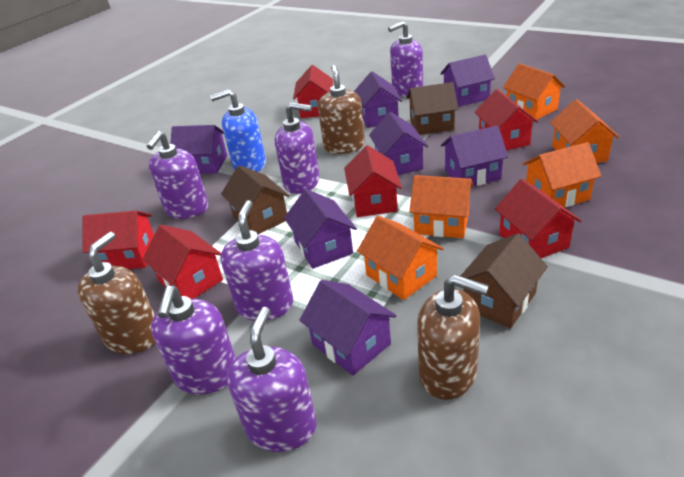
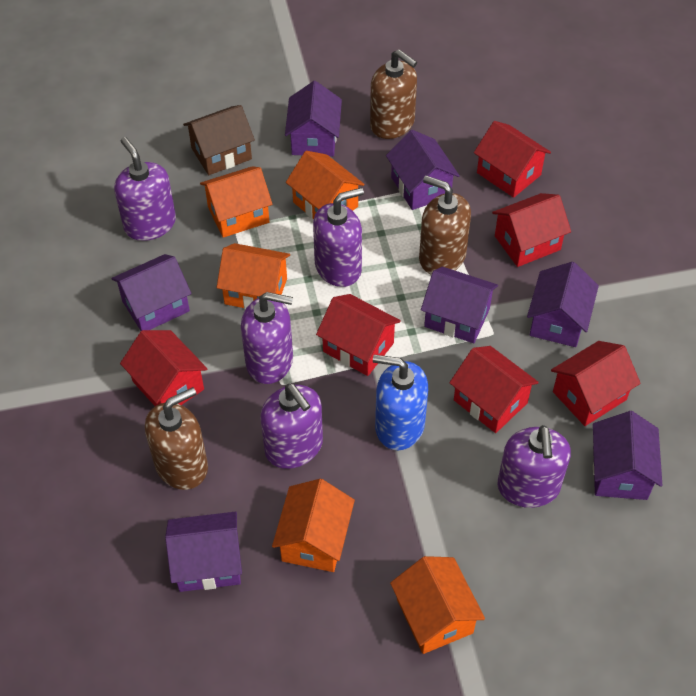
brown house: 3 -> 1
purple soap dispenser: 6 -> 5

